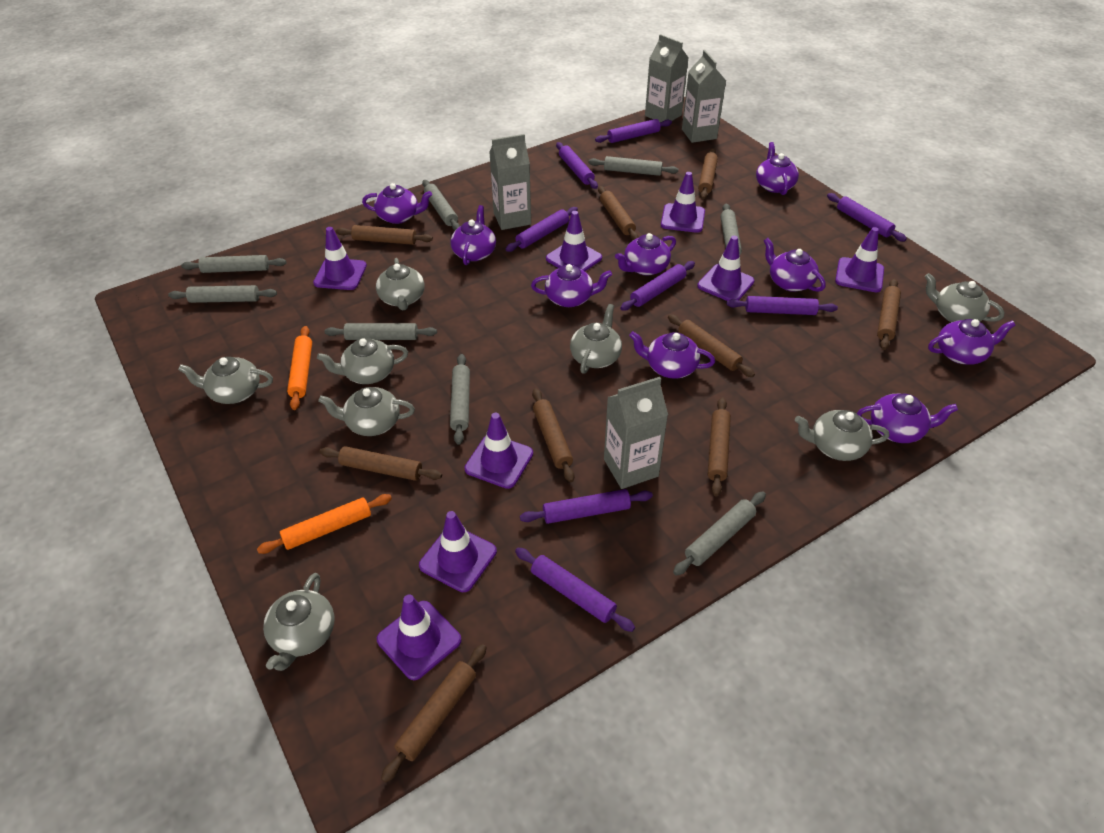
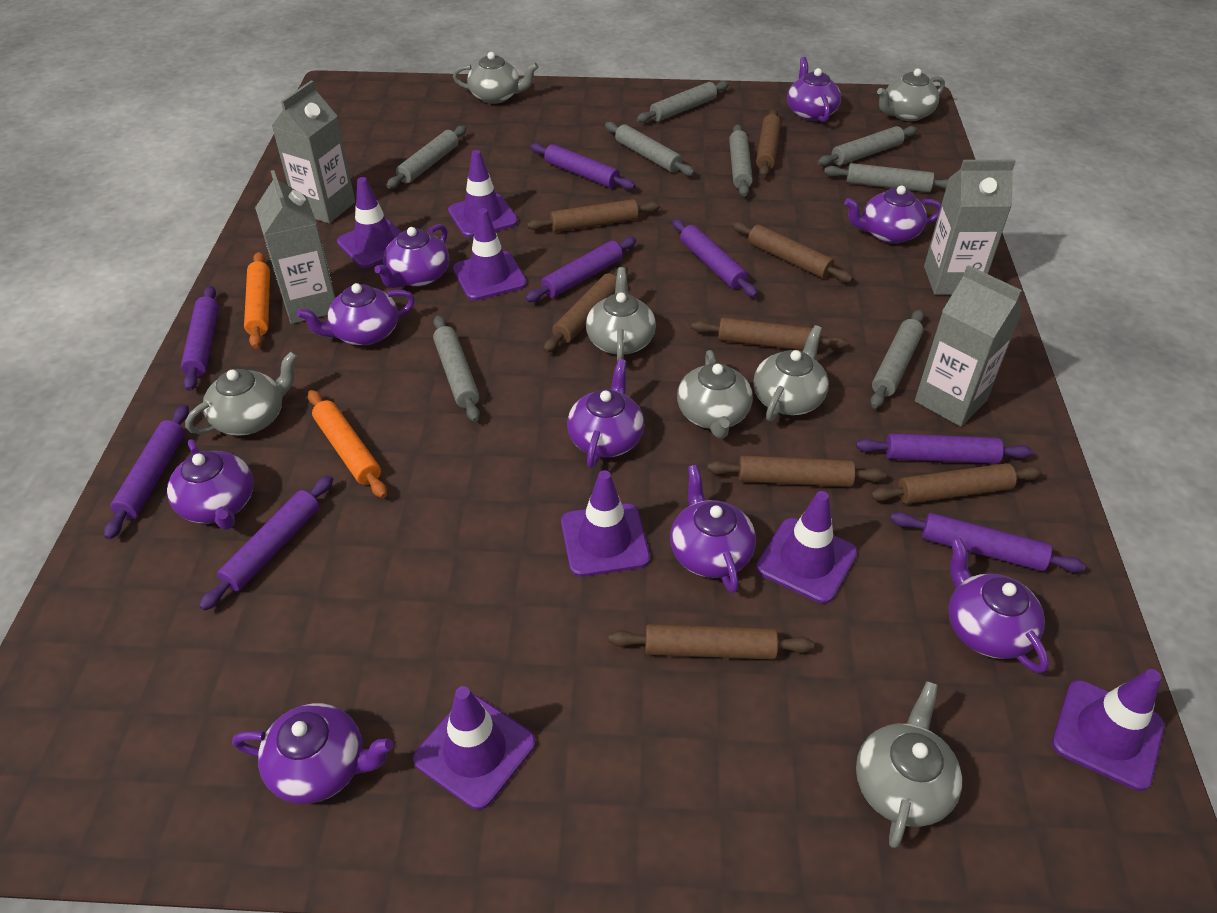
brown rolling pin: 9 -> 8
grey teapot: 8 -> 7
purple traffic cone: 8 -> 7

